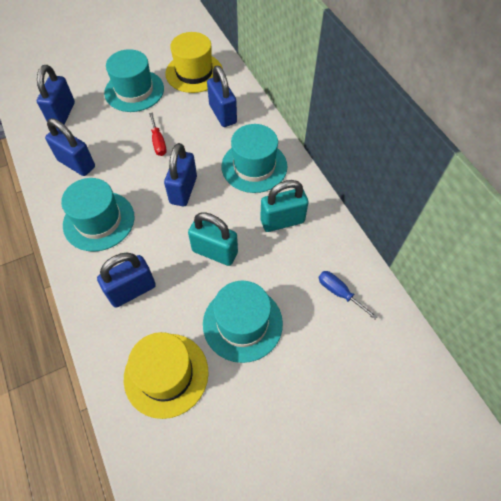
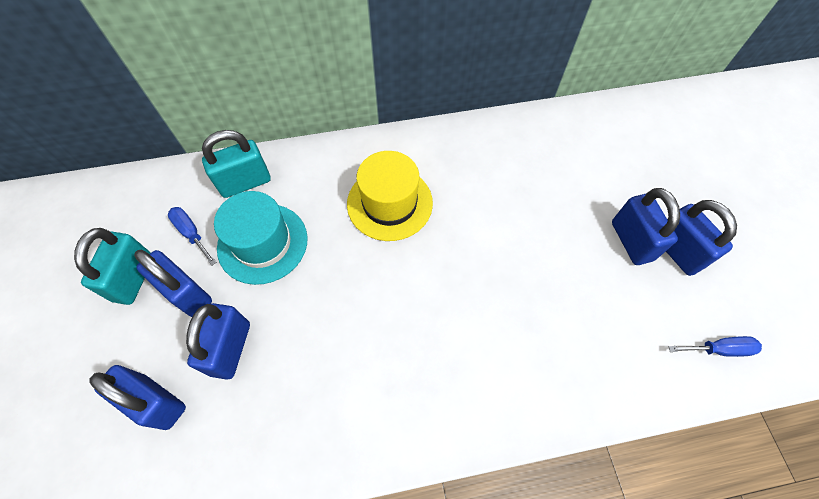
blue screwdriver: 1 -> 2
red screwdriver: 1 -> 0
turquoise hat: 4 -> 1
yellow hat: 2 -> 1

